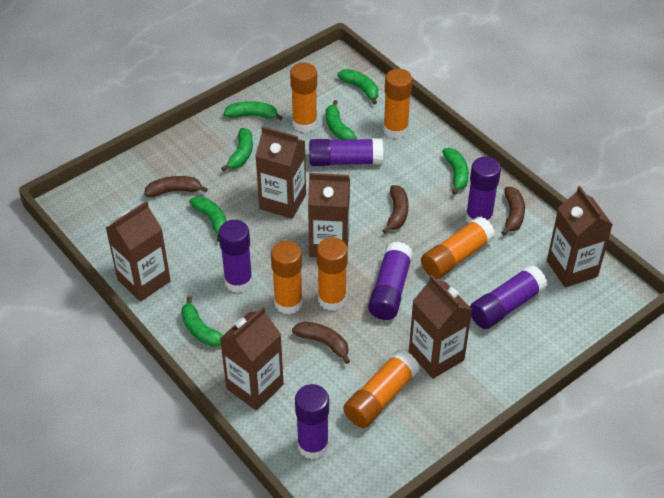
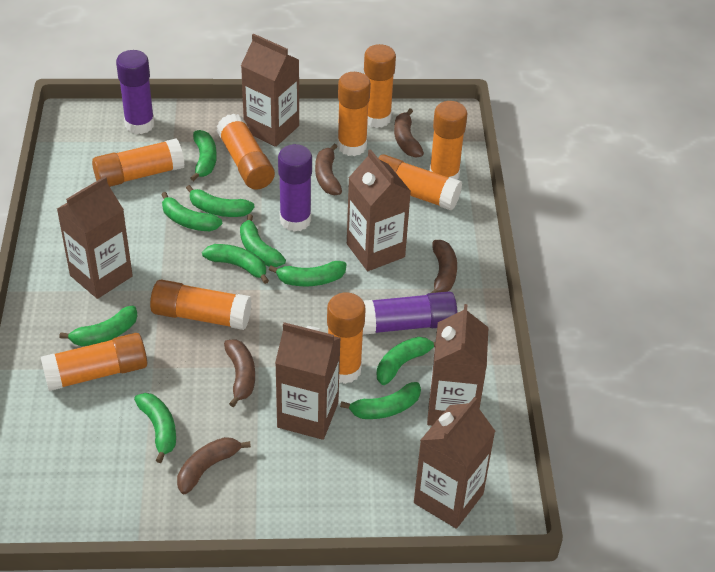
brown banana: 4 -> 5
green banana: 7 -> 10
orange glue stick: 6 -> 9
purple glue stick: 6 -> 3

